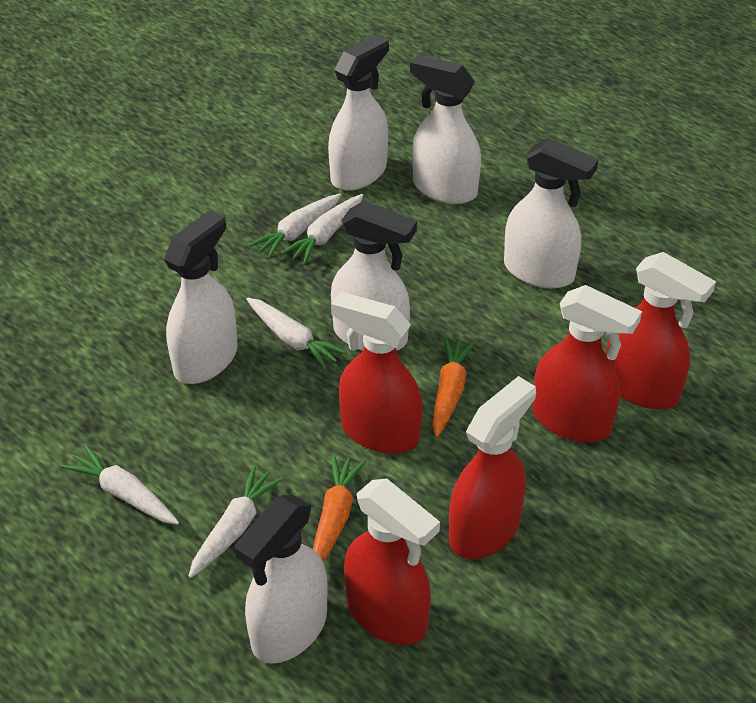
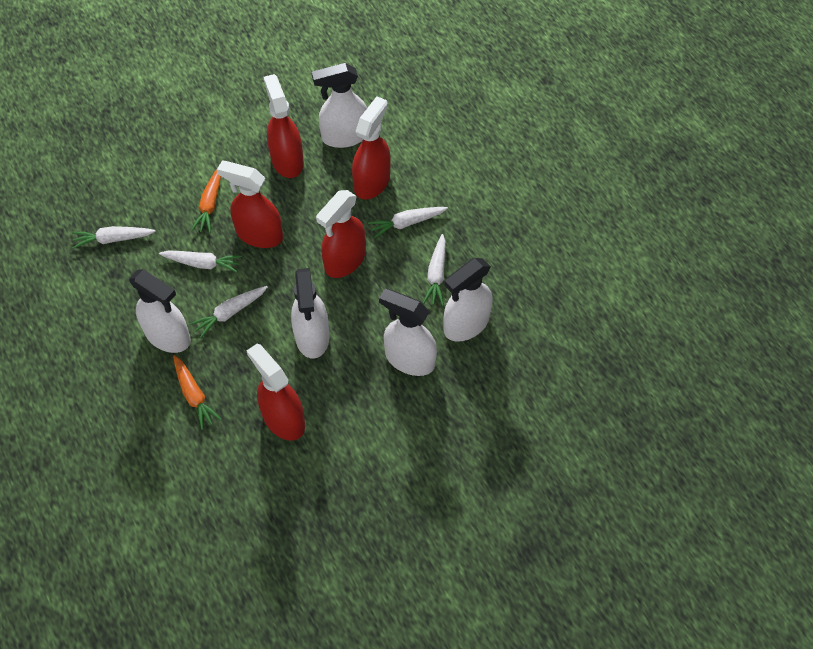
white spray bottle: 6 -> 5

